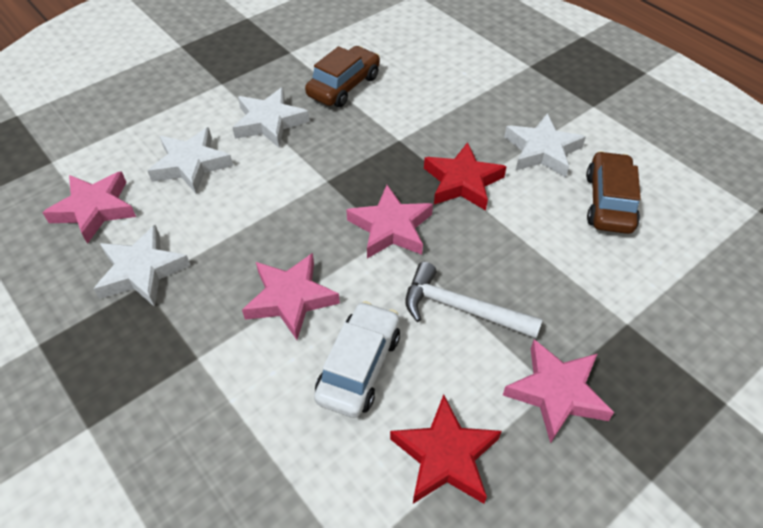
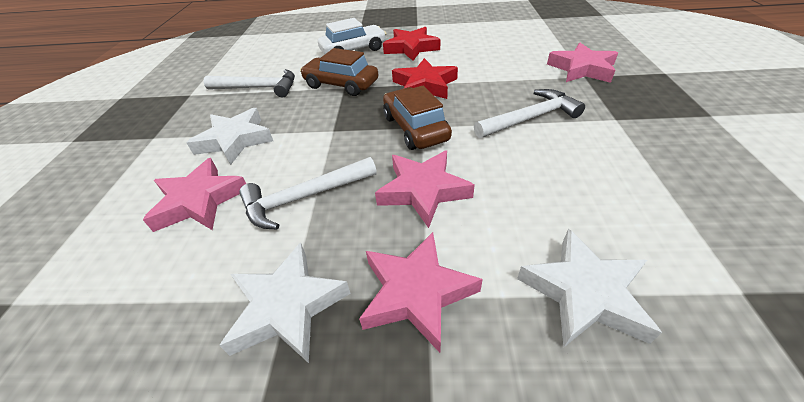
white hammer: 1 -> 3
white star: 4 -> 3

